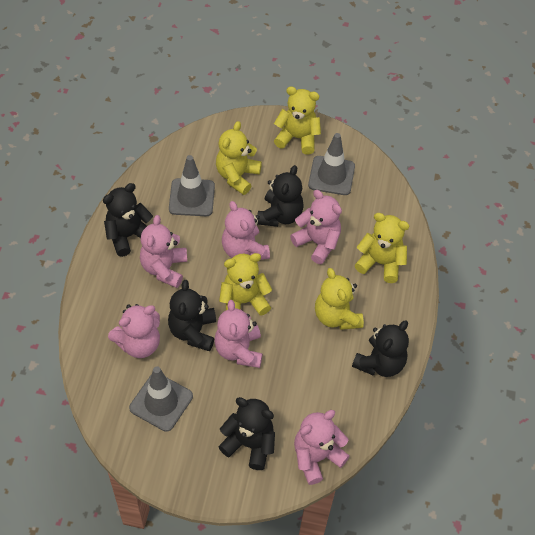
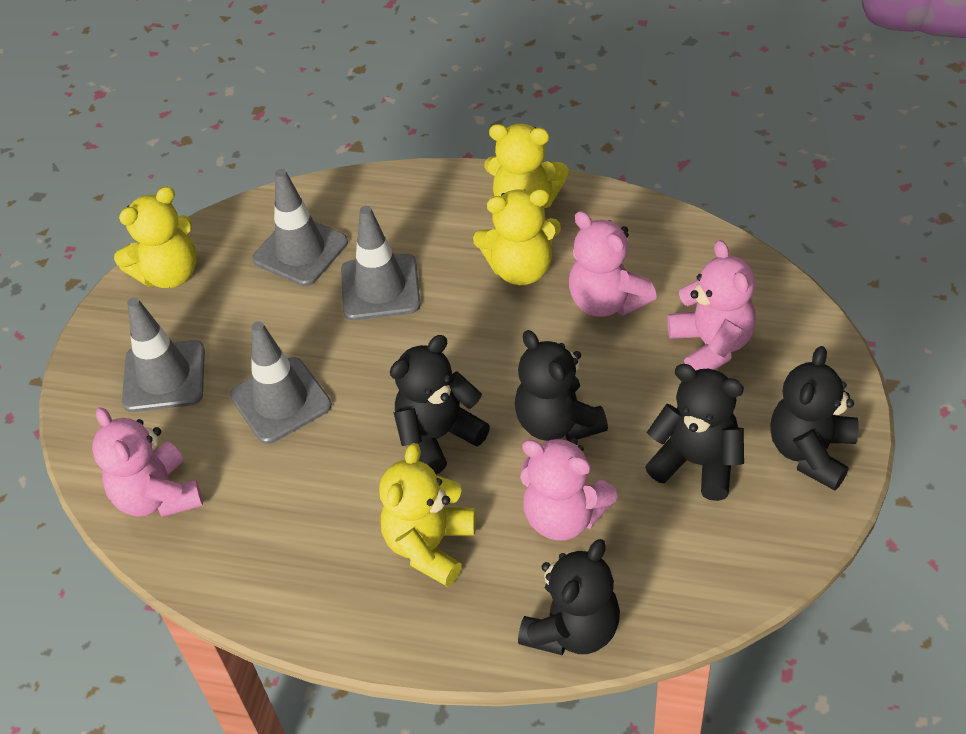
grey traffic cone: 3 -> 4
pink teddy bear: 6 -> 4
yellow teddy bear: 5 -> 4

